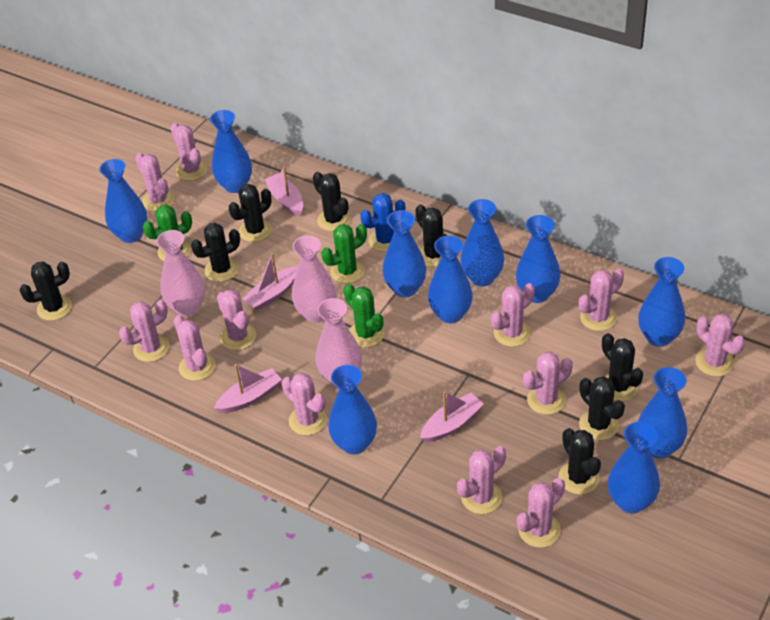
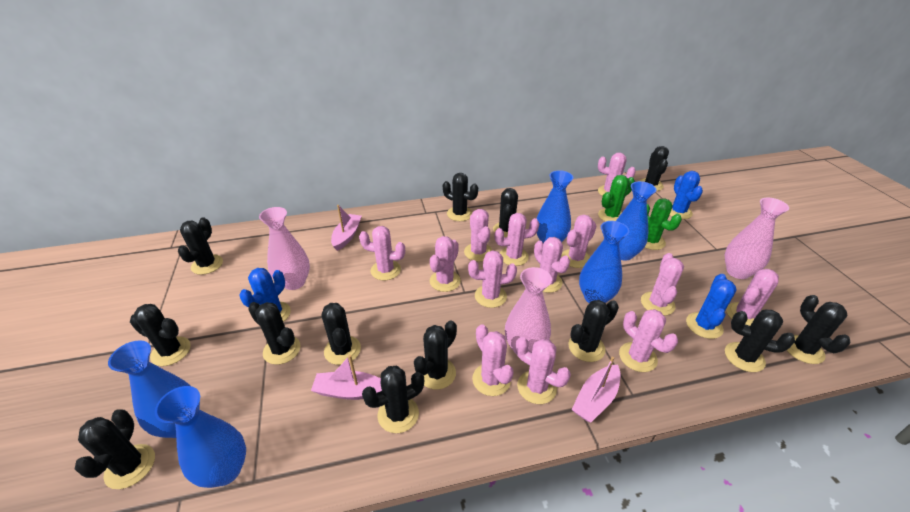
black cactus: 8 -> 13
blue cactus: 1 -> 3
blue vase: 10 -> 5
green cactus: 3 -> 2
pink boat: 4 -> 3
pink cactus: 12 -> 13

